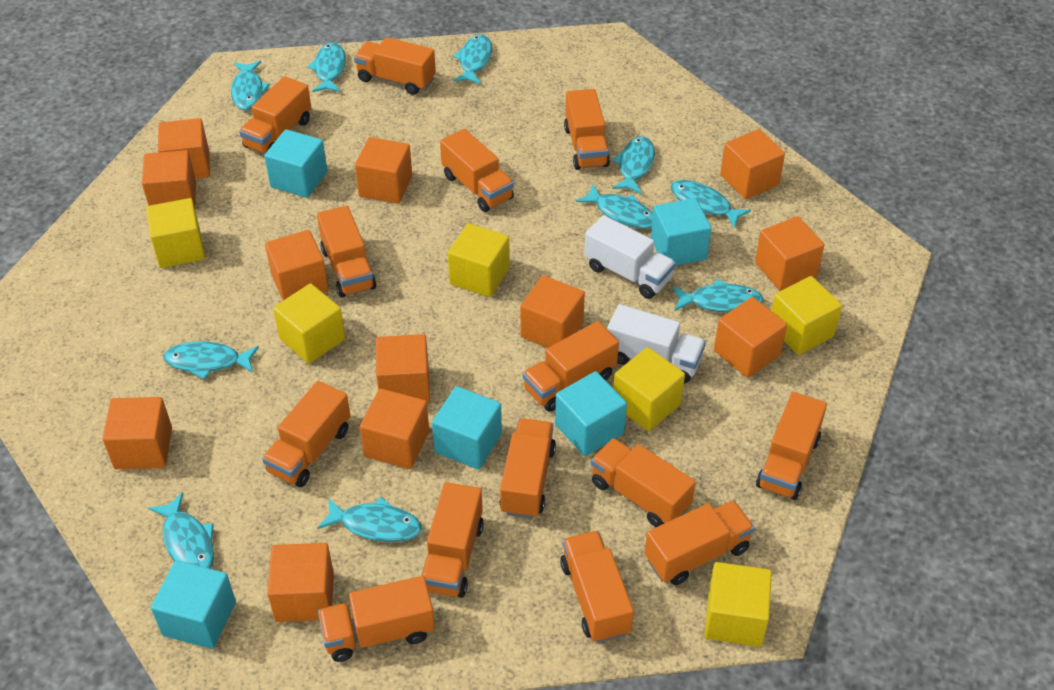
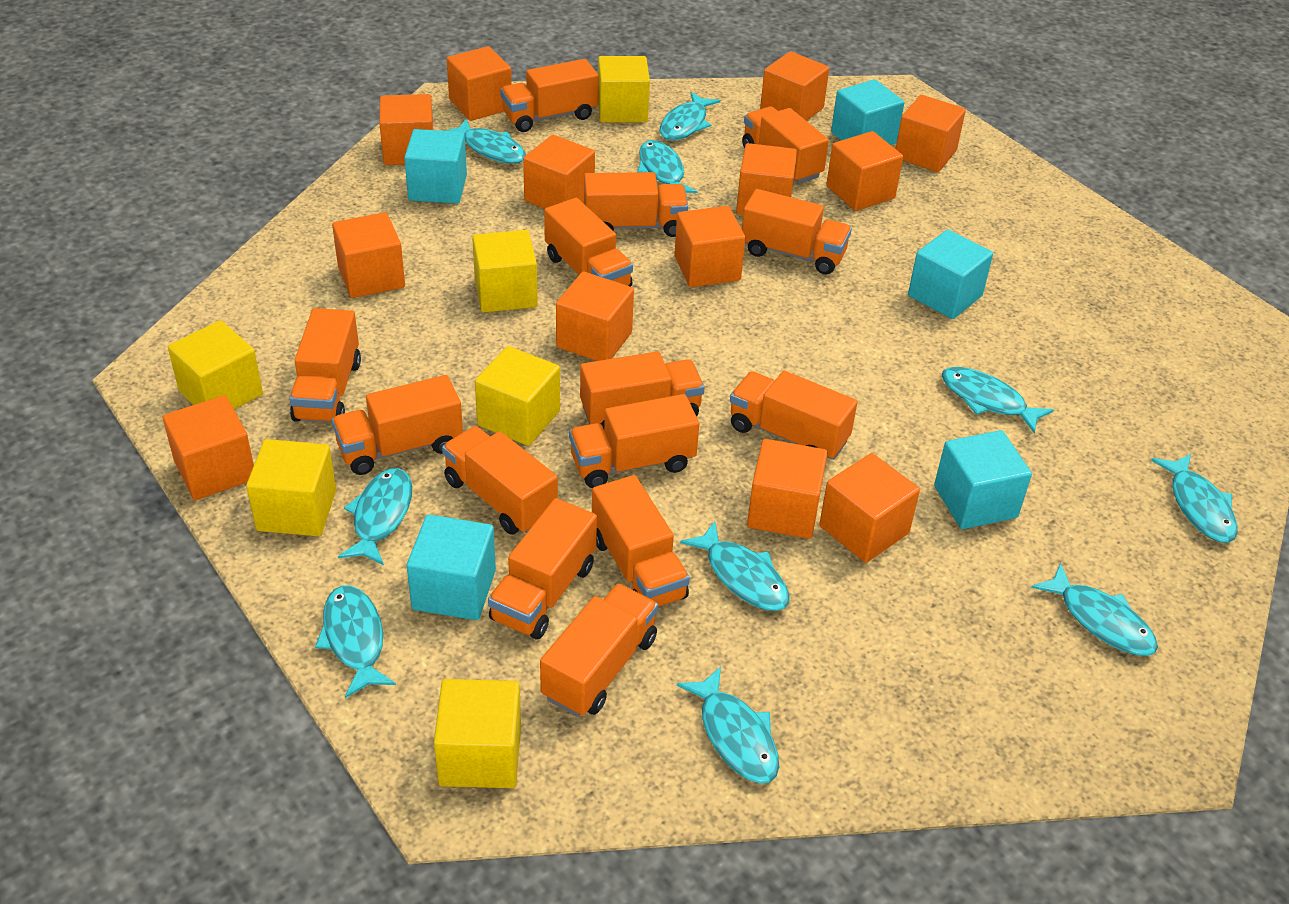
orange cube: 12 -> 13
white truck: 2 -> 0

